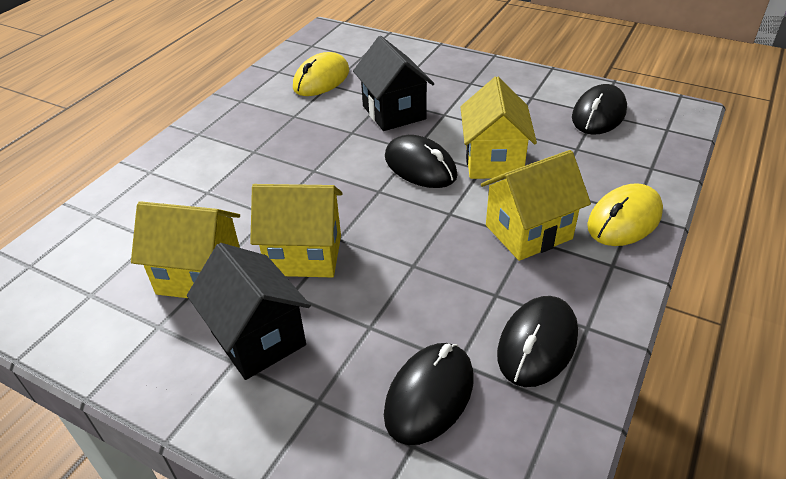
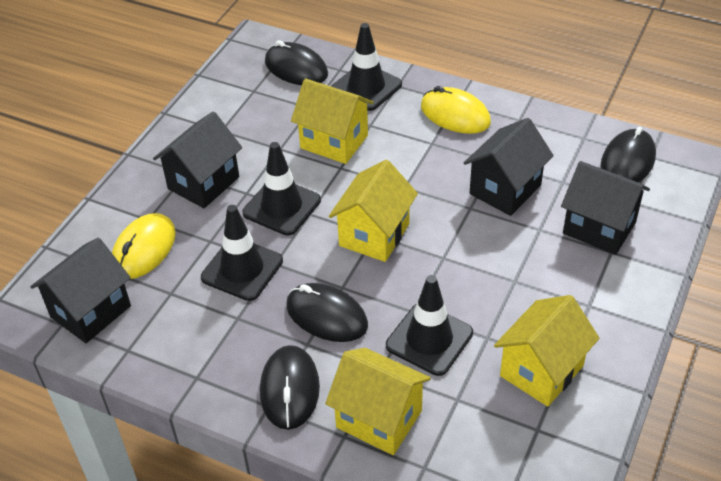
black house: 2 -> 4
black traffic cone: 0 -> 4

